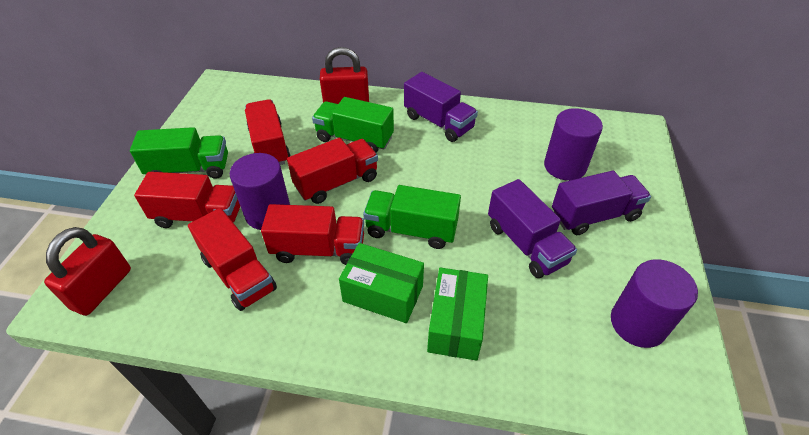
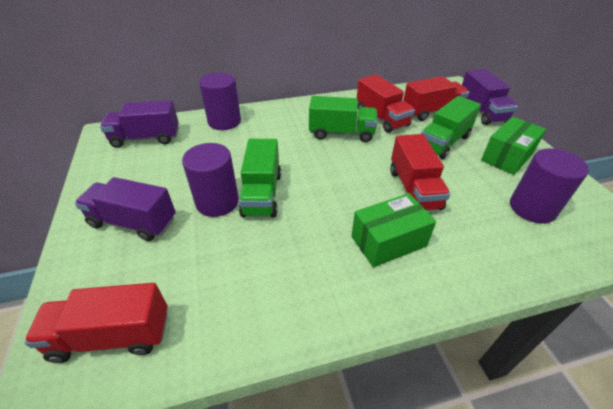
red padlock: 2 -> 0
red truck: 5 -> 4

